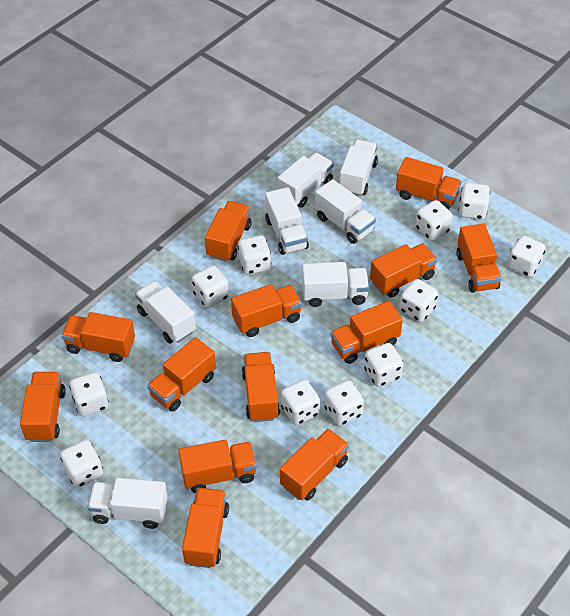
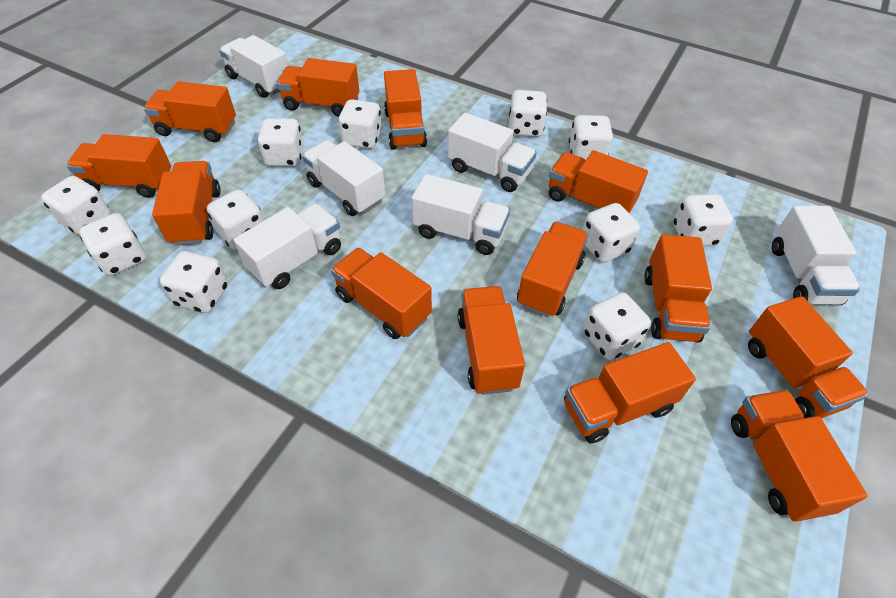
white truck: 7 -> 6

